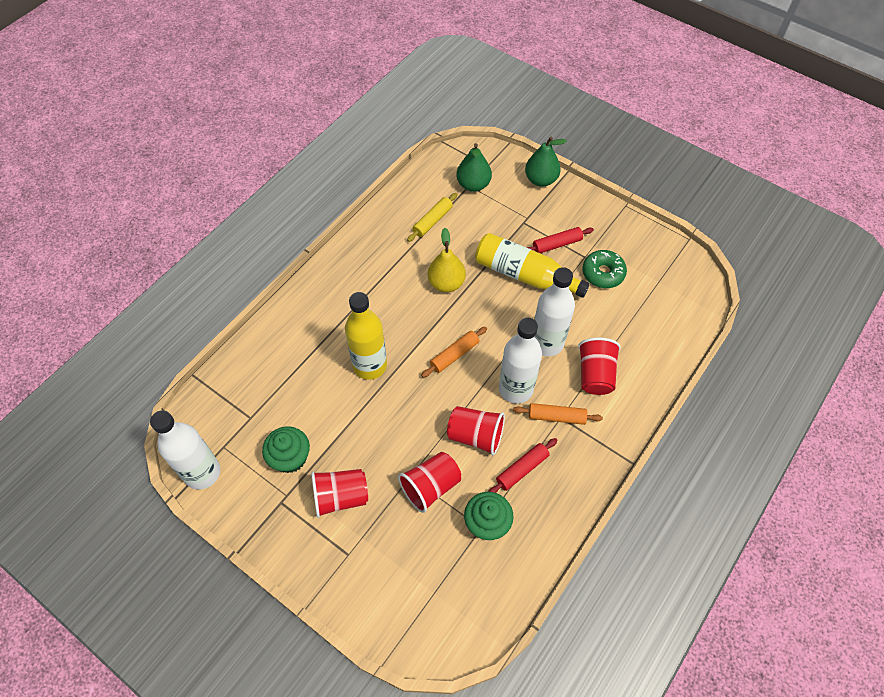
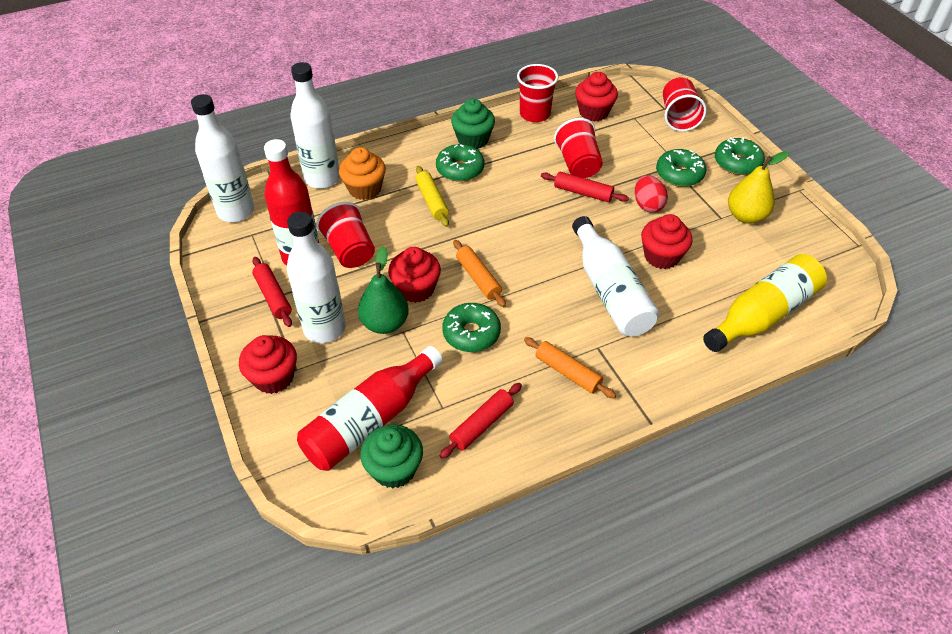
green donut: 1 -> 4
green pear: 2 -> 1
orange cupcake: 0 -> 1
red bottle: 0 -> 2
red cupcake: 0 -> 4
red egg: 0 -> 1
red rolling pin: 2 -> 3
white bottle: 3 -> 4
yellow bottle: 2 -> 1

